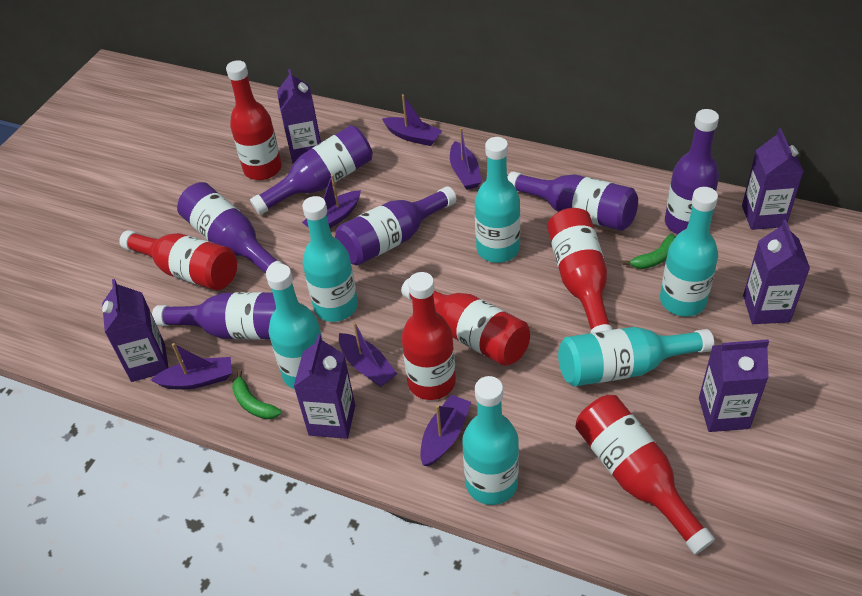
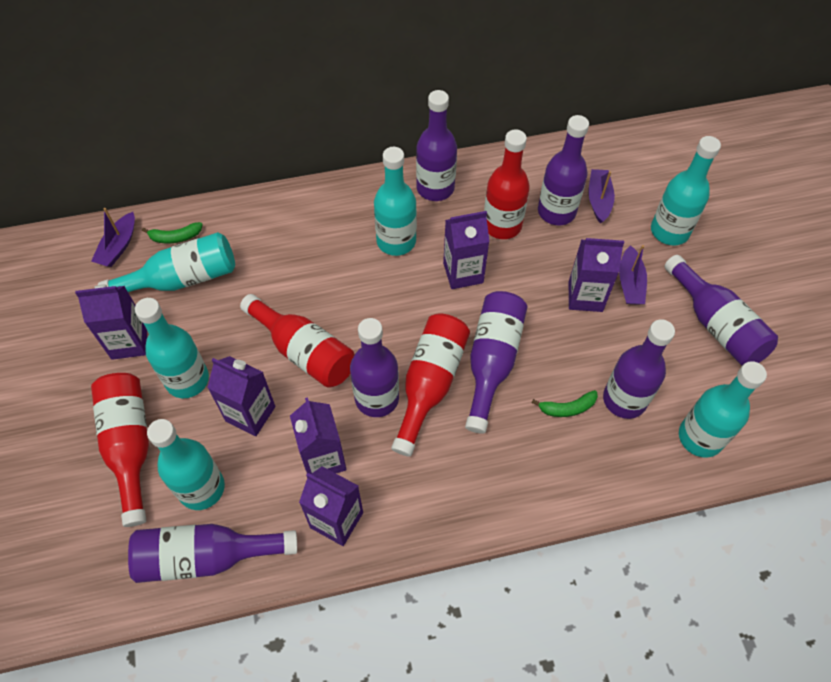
purple boat: 6 -> 3
purple bottle: 6 -> 7
red bottle: 6 -> 4

